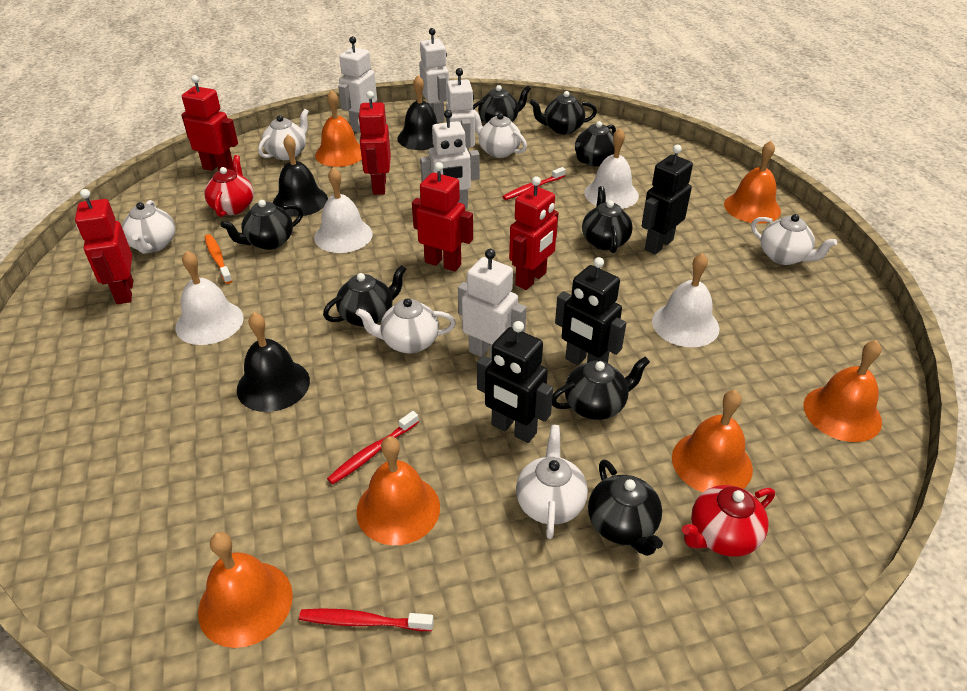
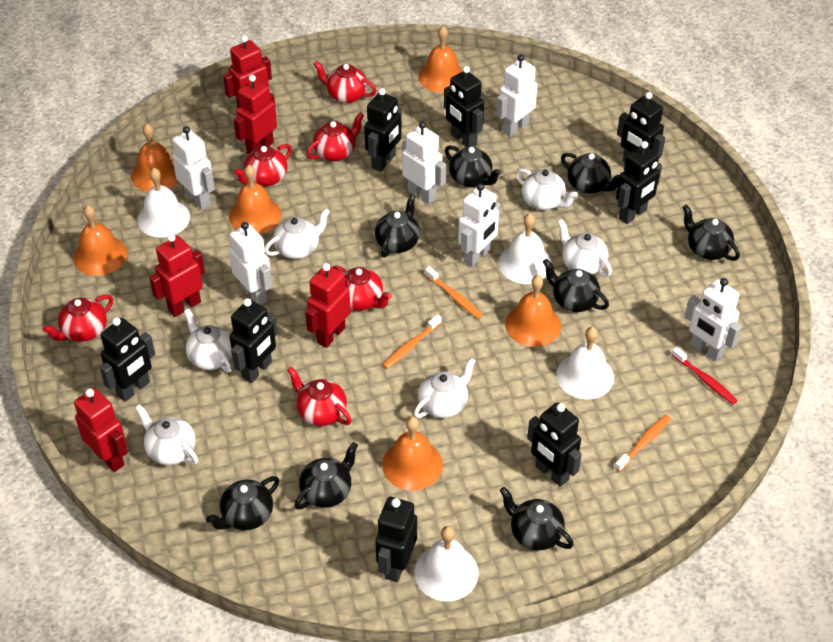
black bell: 3 -> 0
black robot: 3 -> 8
orange toothbrush: 1 -> 3
red teapot: 2 -> 6
red toothbrush: 3 -> 1
white robot: 5 -> 6

